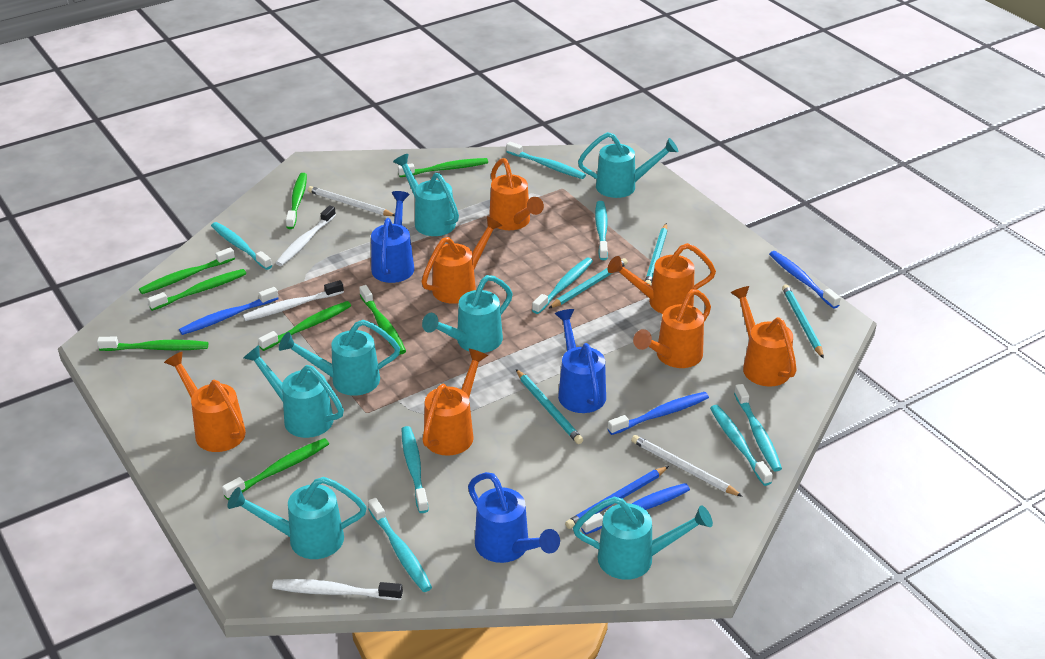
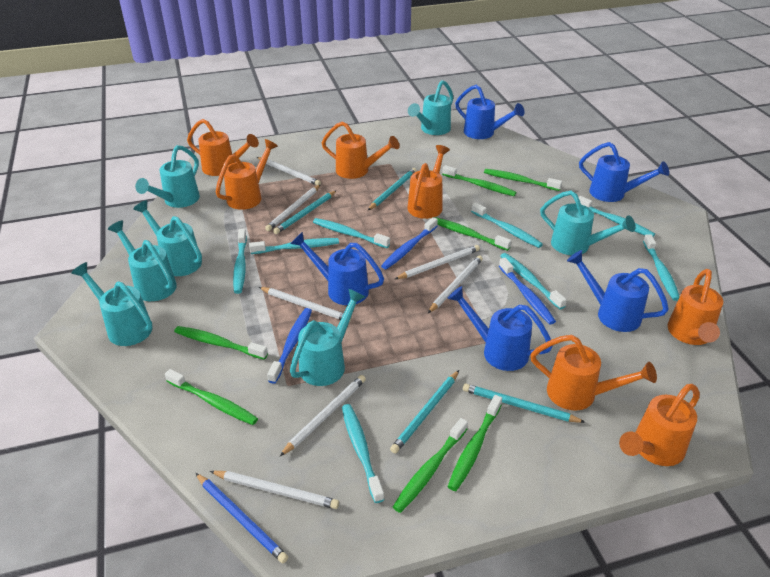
blue toothbrush: 4 -> 3
blue watering can: 3 -> 5
green toothbrush: 8 -> 7
white pencil: 2 -> 7
white toothbrush: 3 -> 0

